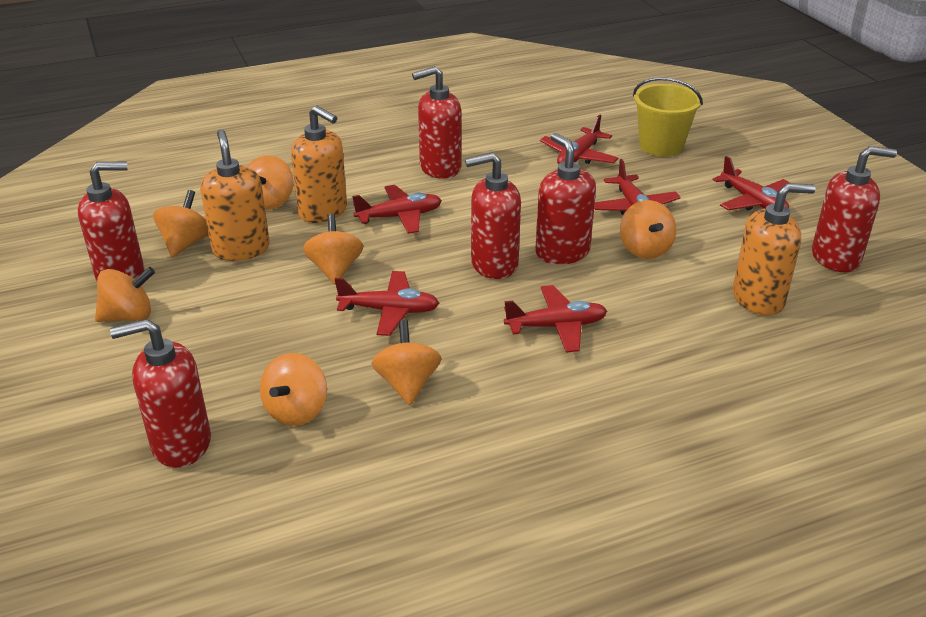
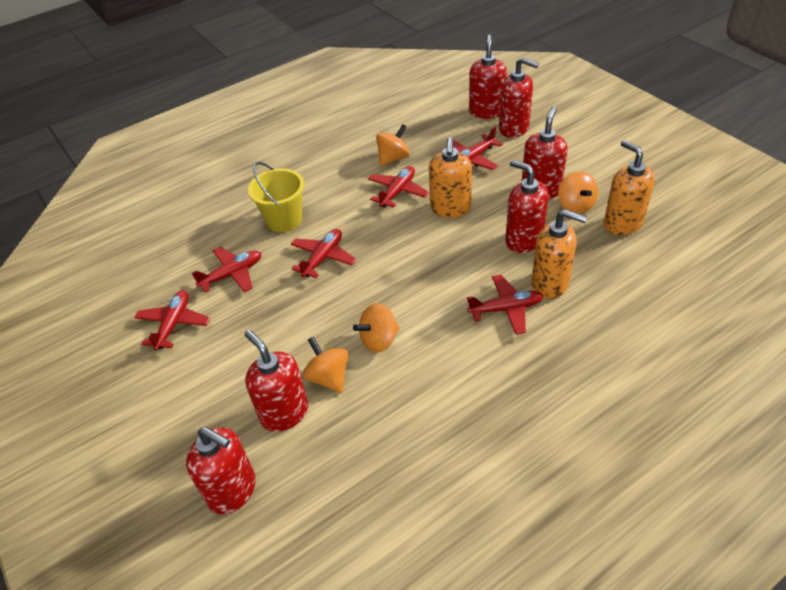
orange spinning top: 7 -> 4

